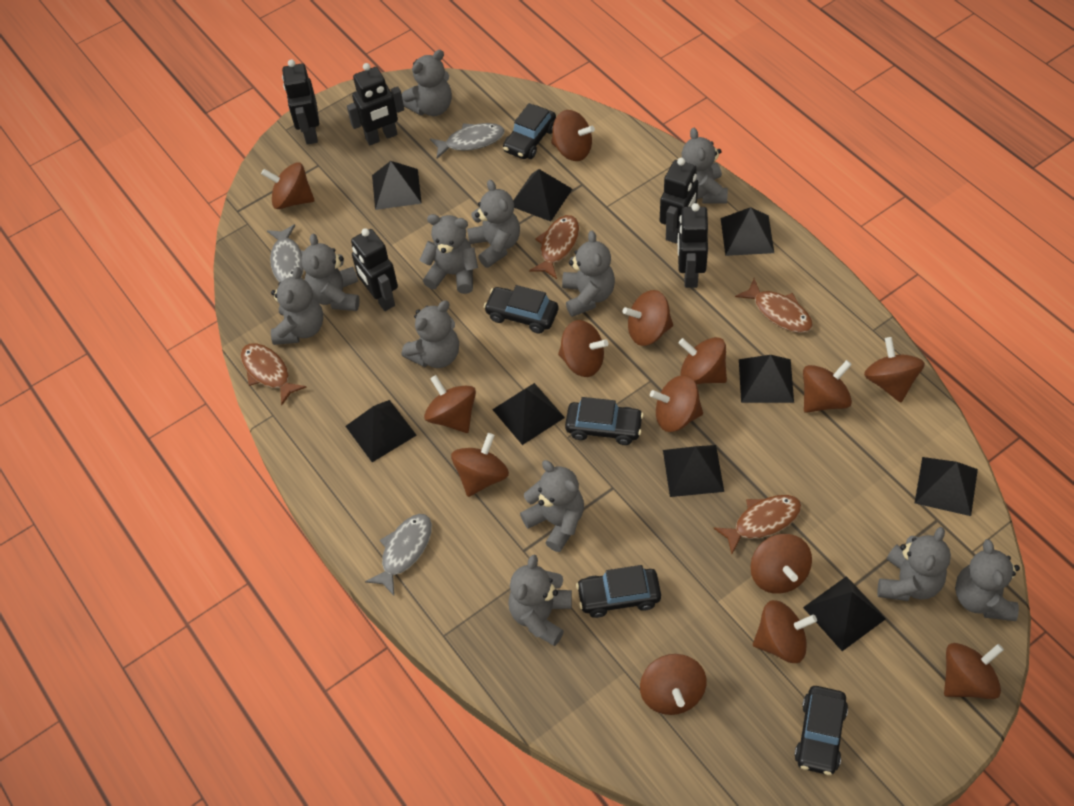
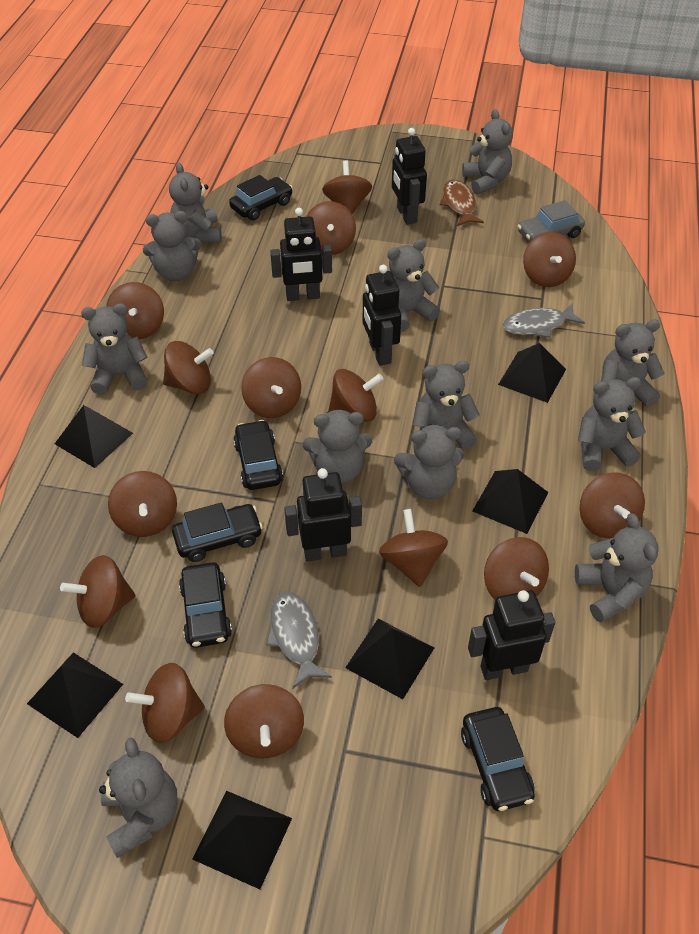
black pyramid: 9 -> 6
brown fish: 4 -> 1
grey car: 0 -> 1
grey fish: 3 -> 2

